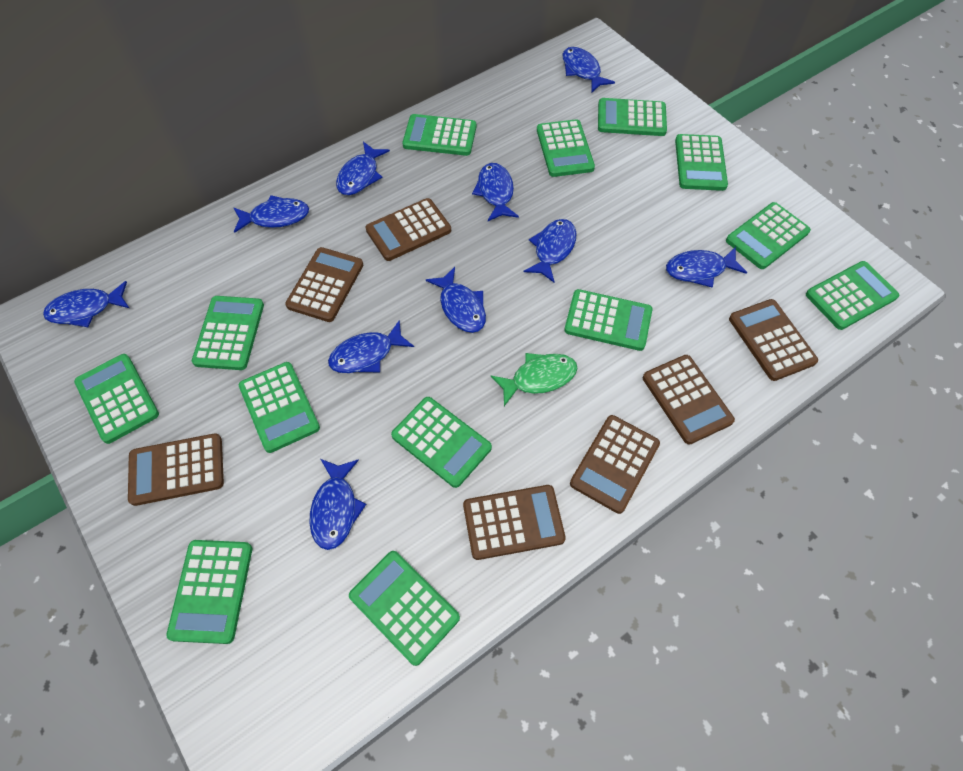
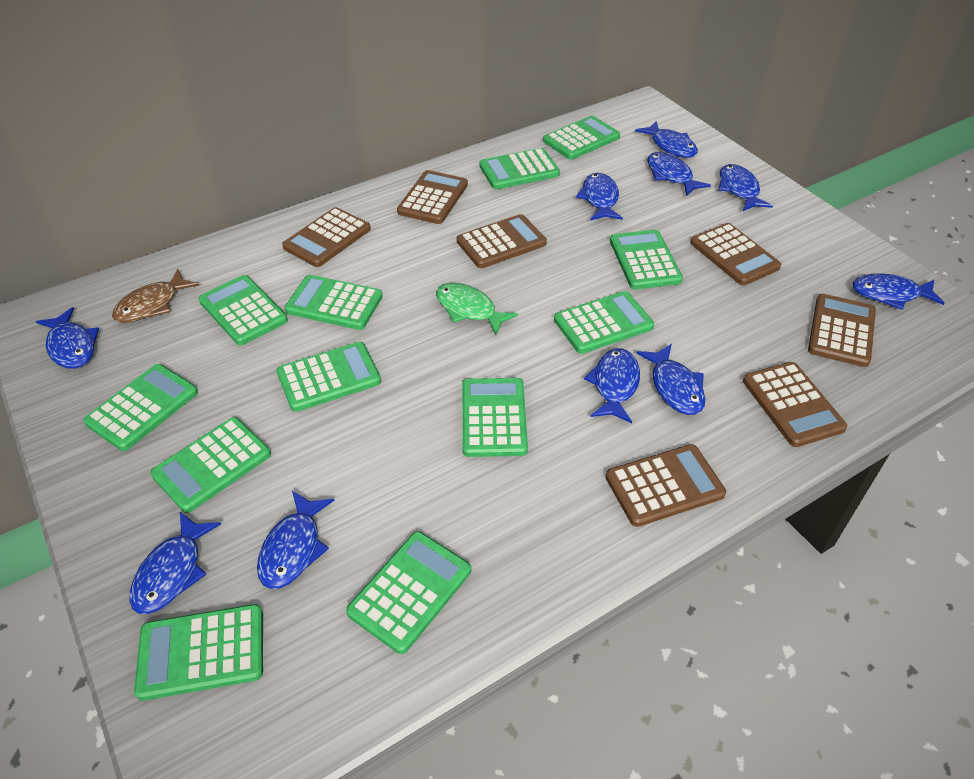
brown fish: 0 -> 1
green calculator: 13 -> 12

